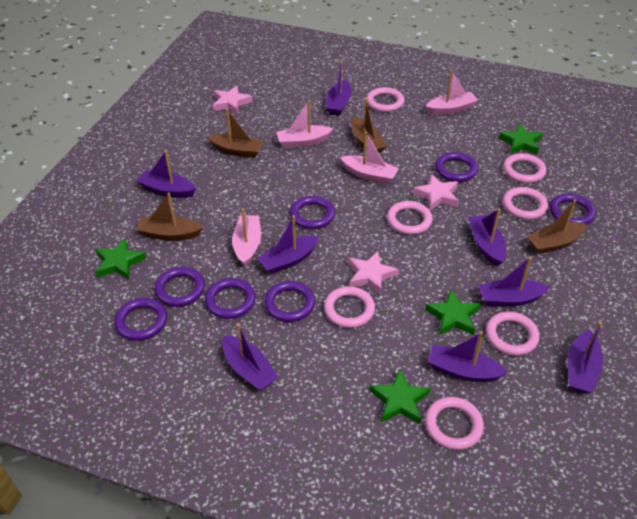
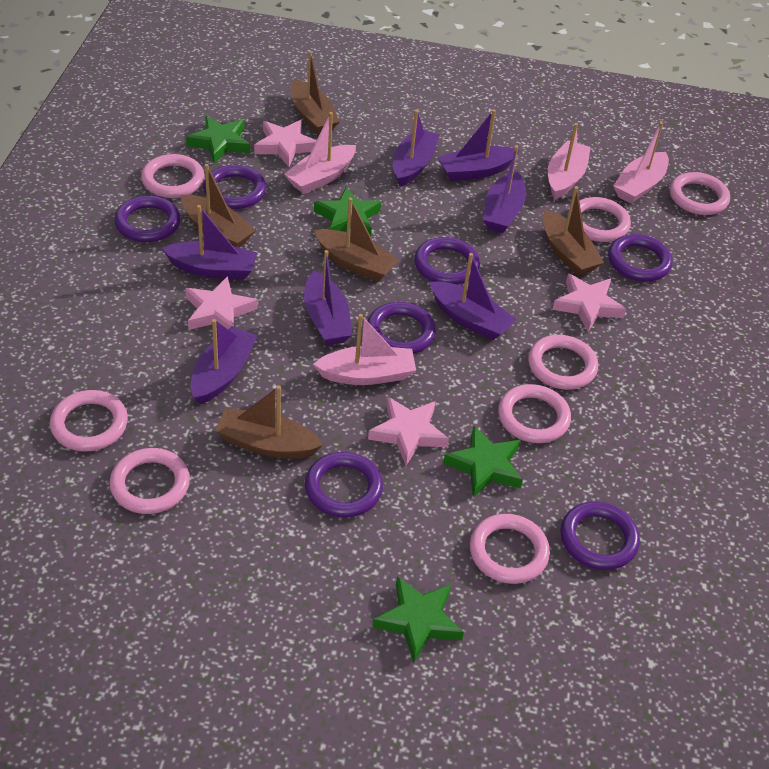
brown boat: 4 -> 5
pink ring: 7 -> 8
pink star: 3 -> 4
purple boat: 8 -> 7

